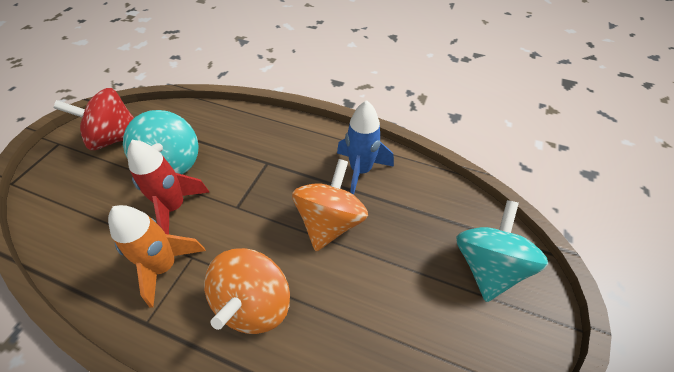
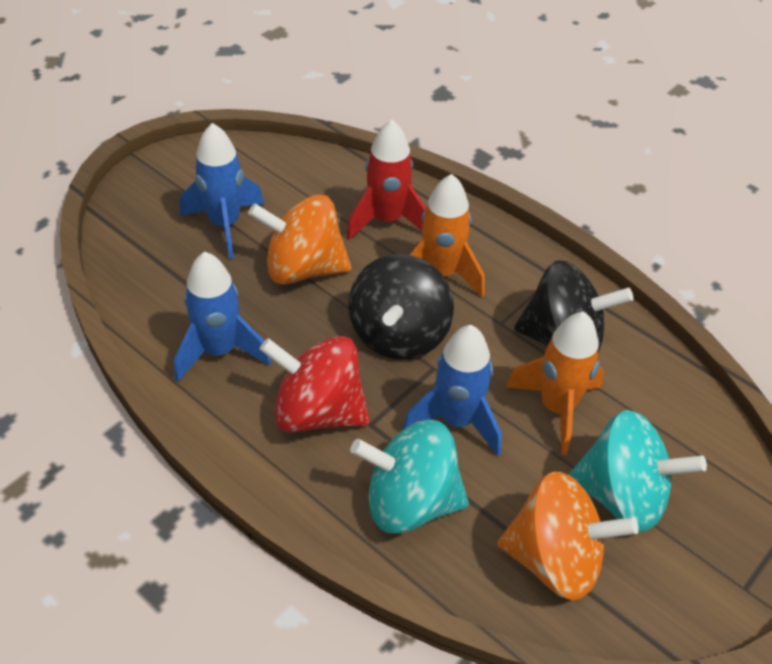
black spinning top: 0 -> 2
blue rocket: 1 -> 3
orange rocket: 1 -> 2

